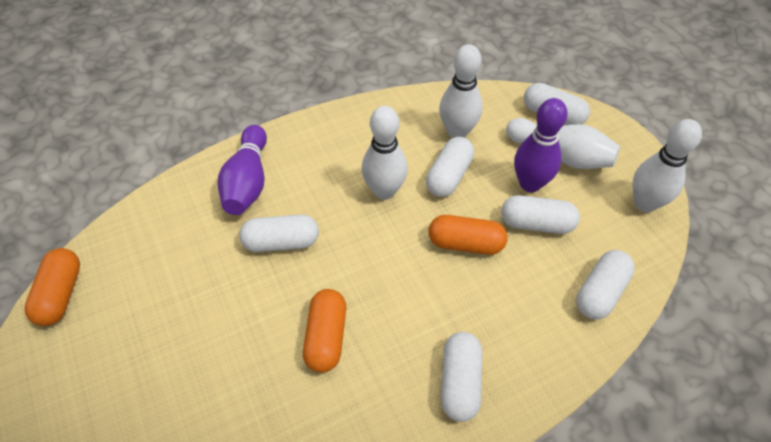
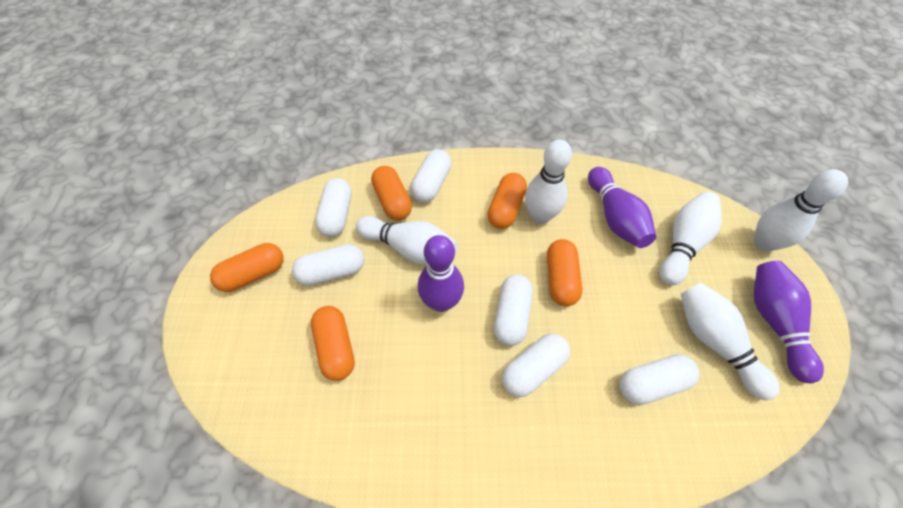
orange capsule: 3 -> 5
purple bowling pin: 2 -> 3
white bowling pin: 4 -> 5

